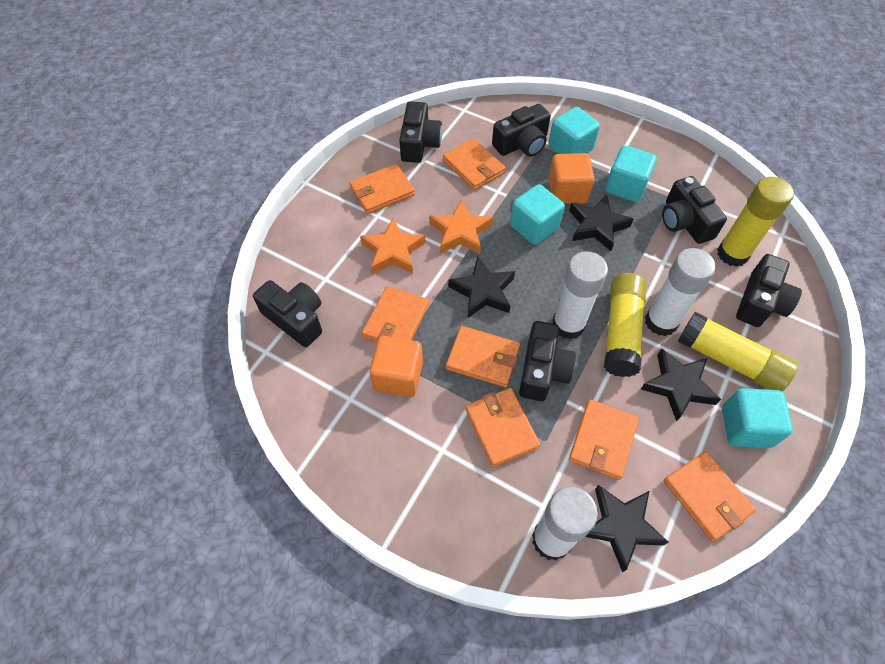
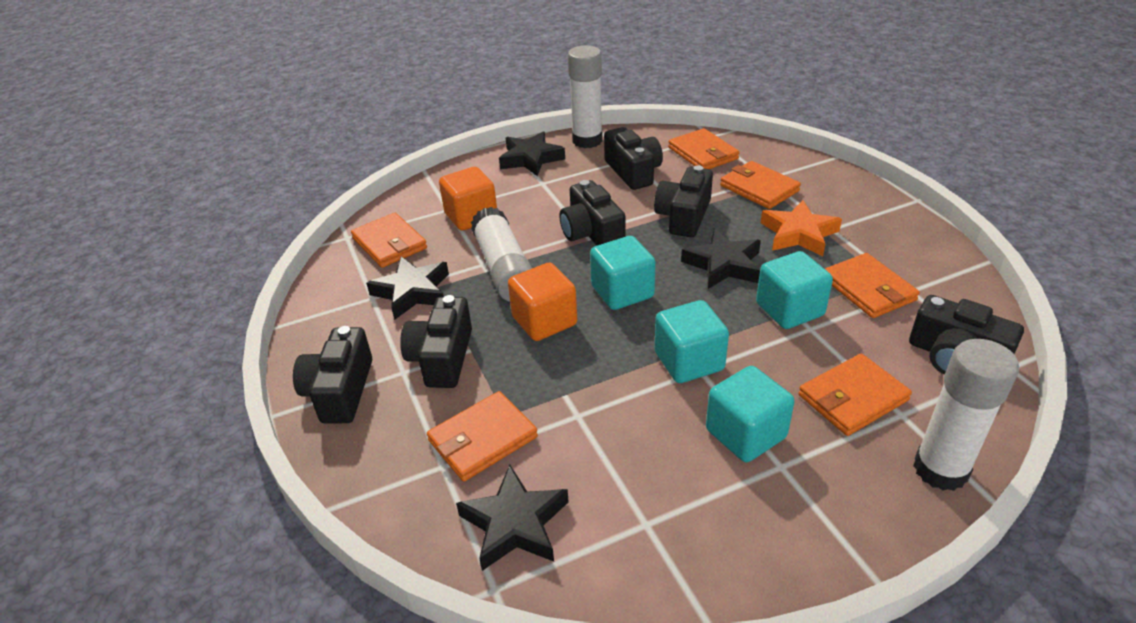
orange star: 2 -> 1
orange wallet: 7 -> 6
yellow glue stick: 3 -> 0

